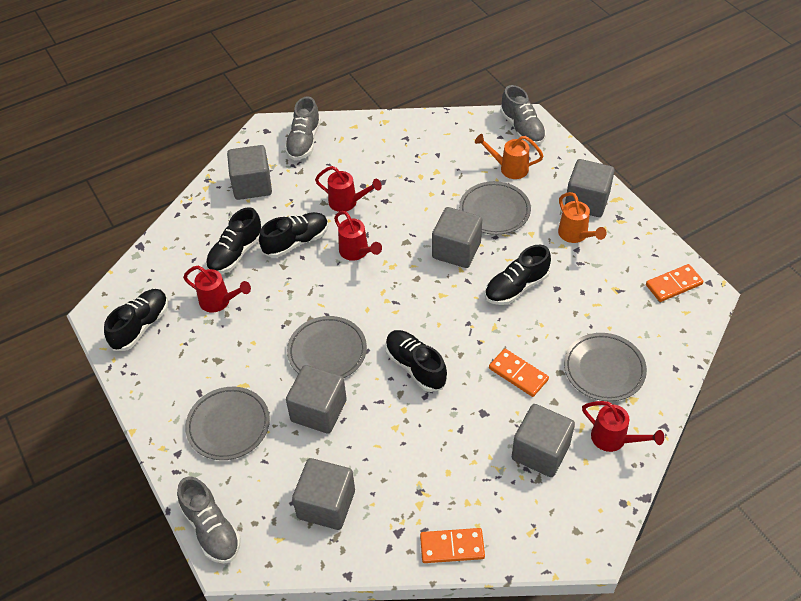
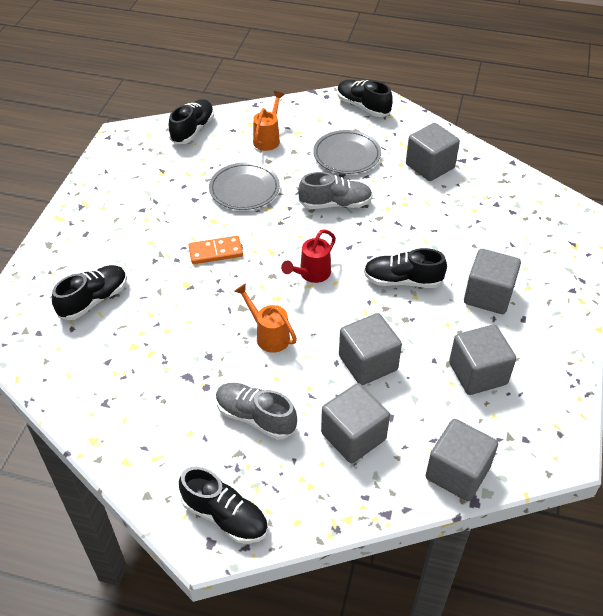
grey plate: 4 -> 2
grey shoe: 3 -> 2
orange domino: 3 -> 1
red watering can: 4 -> 1

